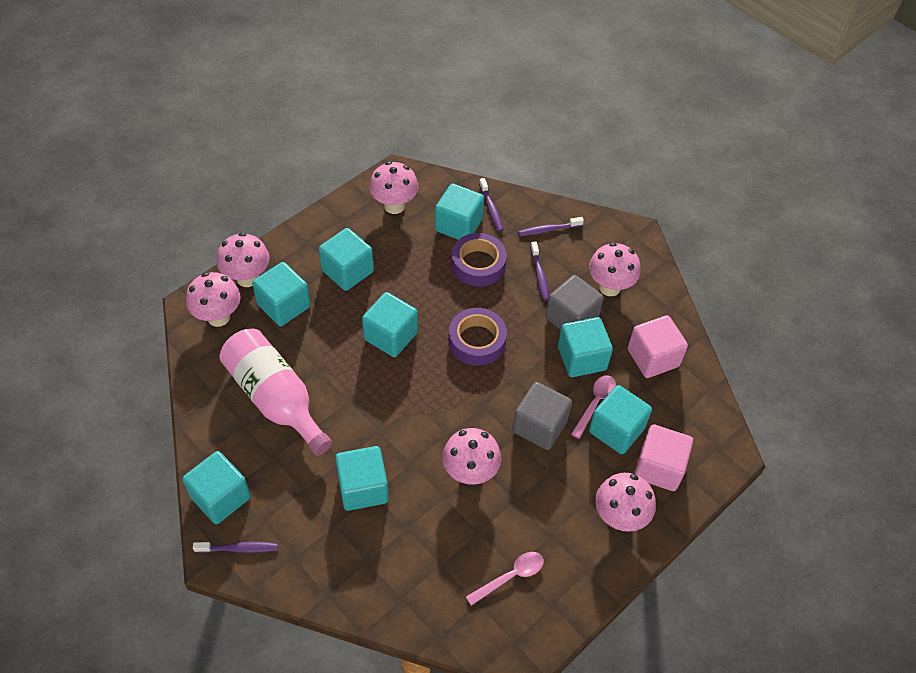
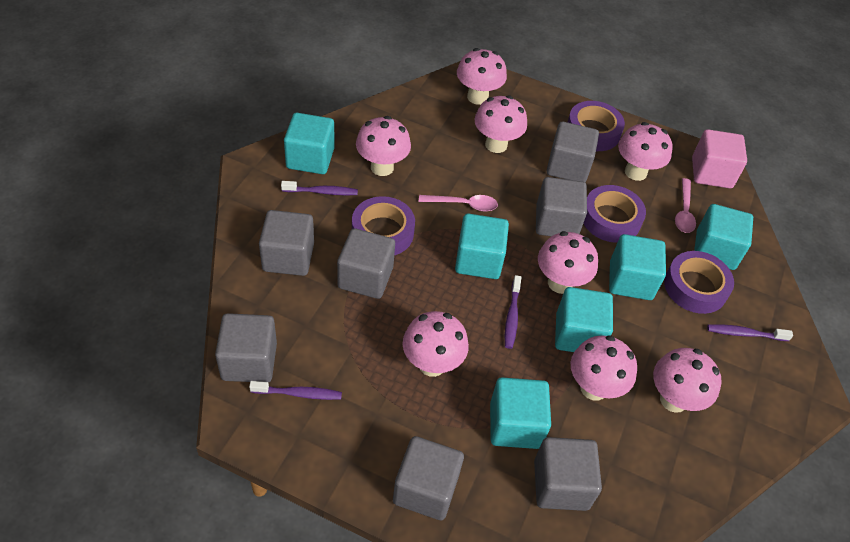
grey cube: 2 -> 7
pink bottle: 1 -> 0
pink cube: 2 -> 1
pink mushroom: 6 -> 8
purple tape: 2 -> 4
turquoise cube: 8 -> 6

